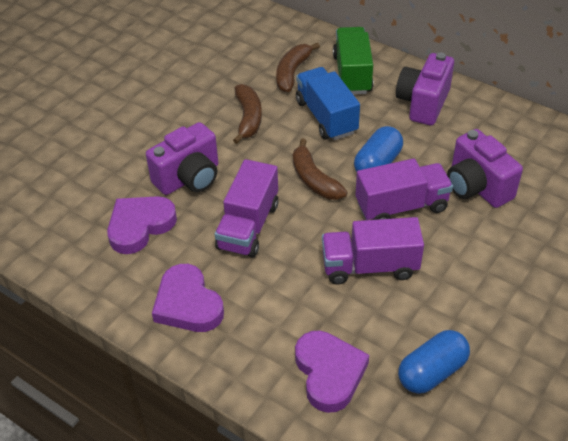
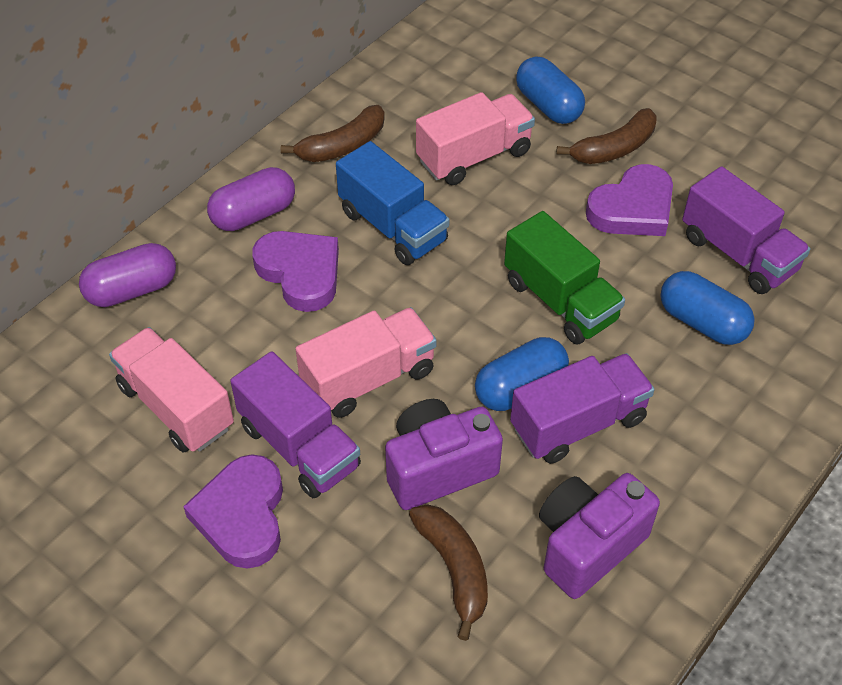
blue capsule: 2 -> 3
pink truck: 0 -> 3
purple camera: 3 -> 2
purple capsule: 0 -> 2

